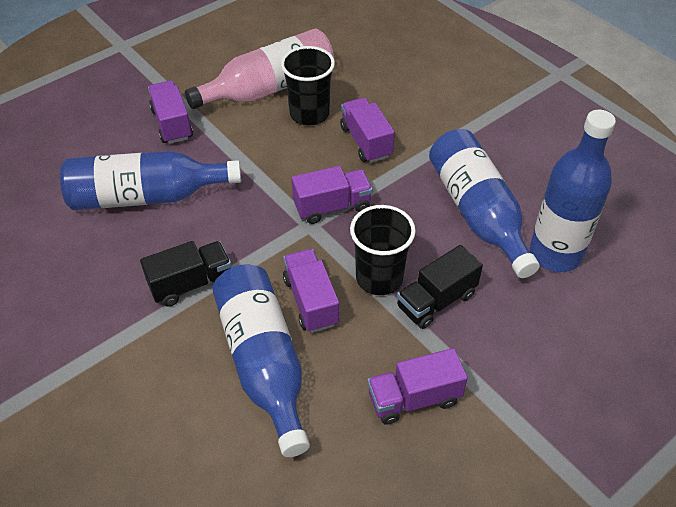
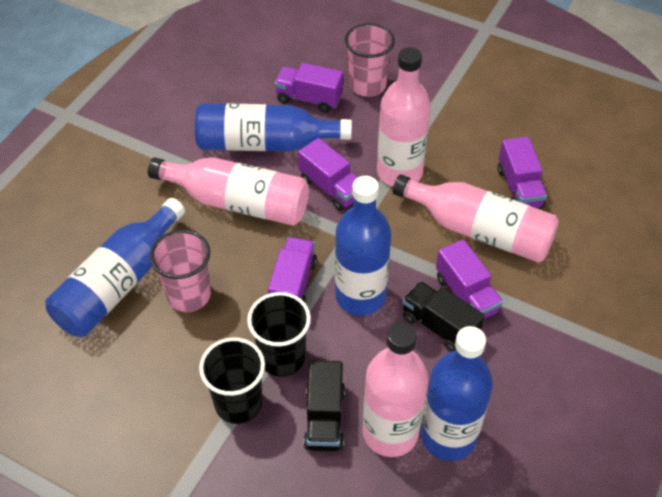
pink bottle: 1 -> 4
pink cup: 0 -> 2

